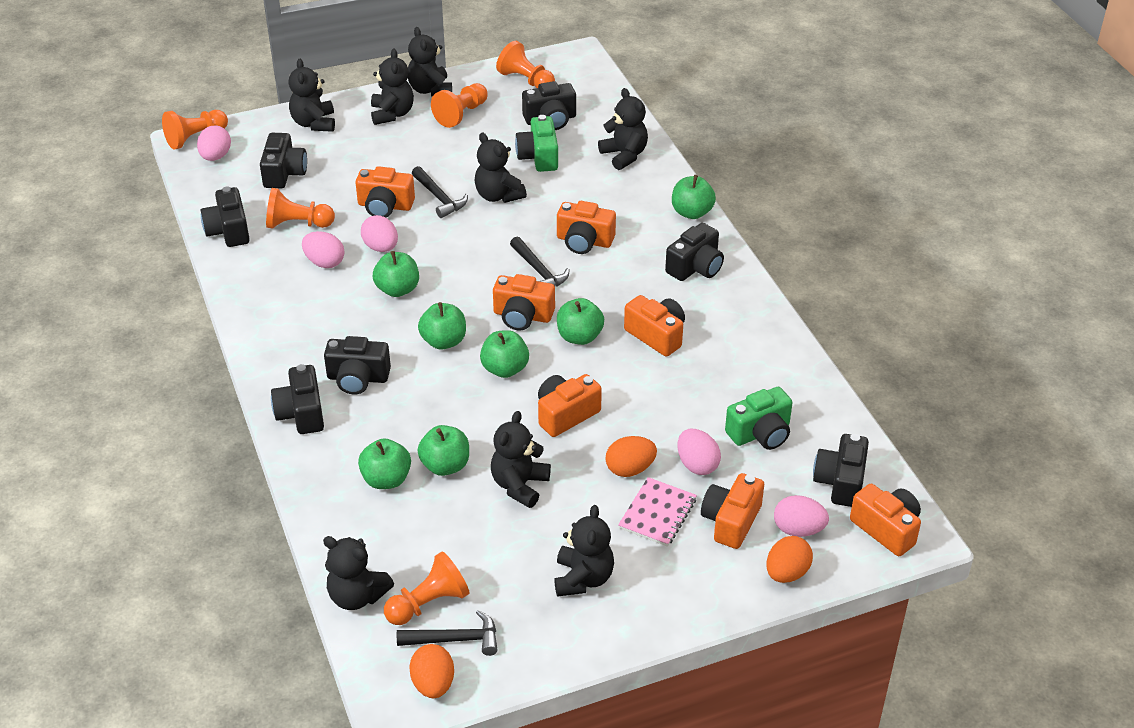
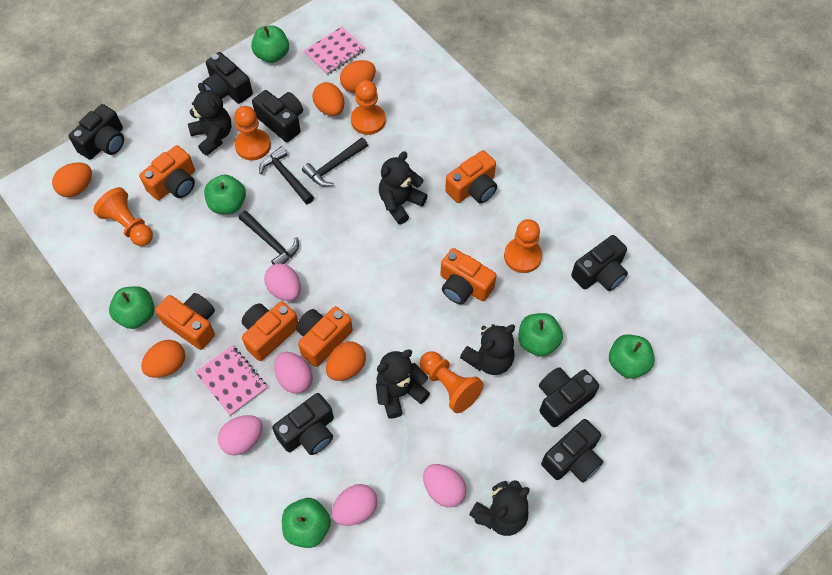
black teddy bear: 8 -> 5
green apple: 7 -> 6
green camera: 2 -> 0
orange camera: 7 -> 6
orange egg: 3 -> 5
pink notebook: 1 -> 2

